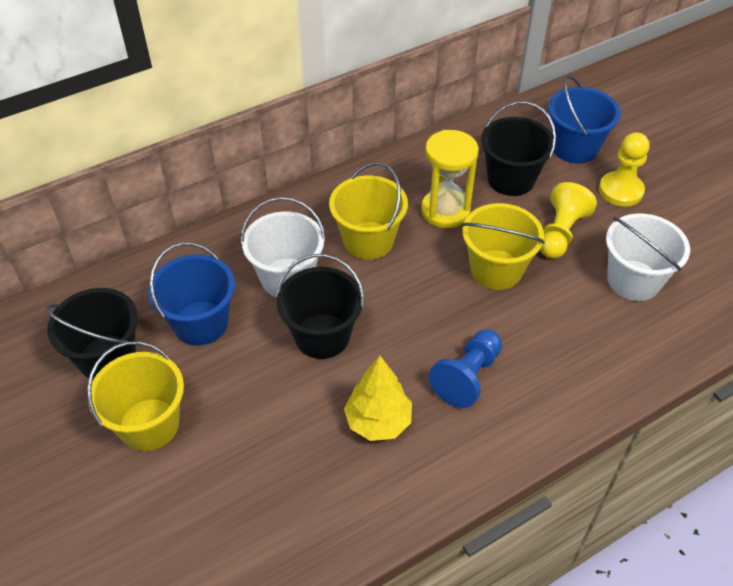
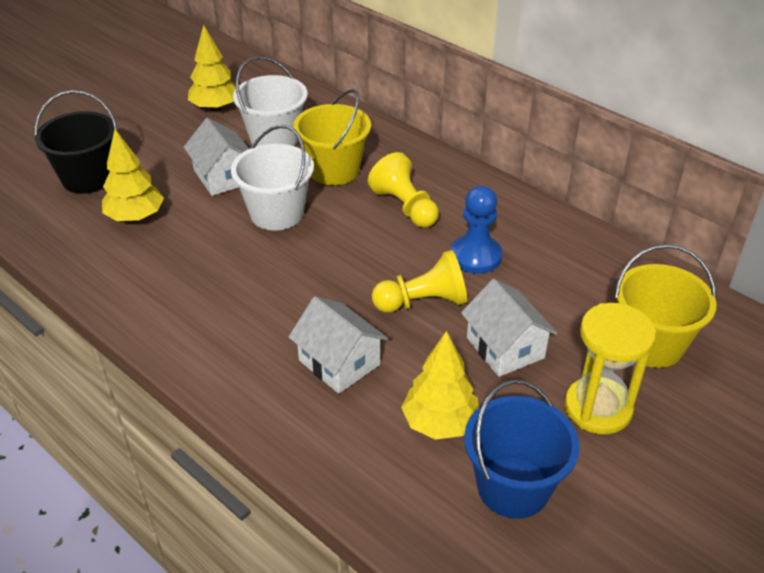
black bucket: 3 -> 1
blue bucket: 2 -> 1
white house: 0 -> 3
yellow bucket: 3 -> 2
yellow tree: 1 -> 3

